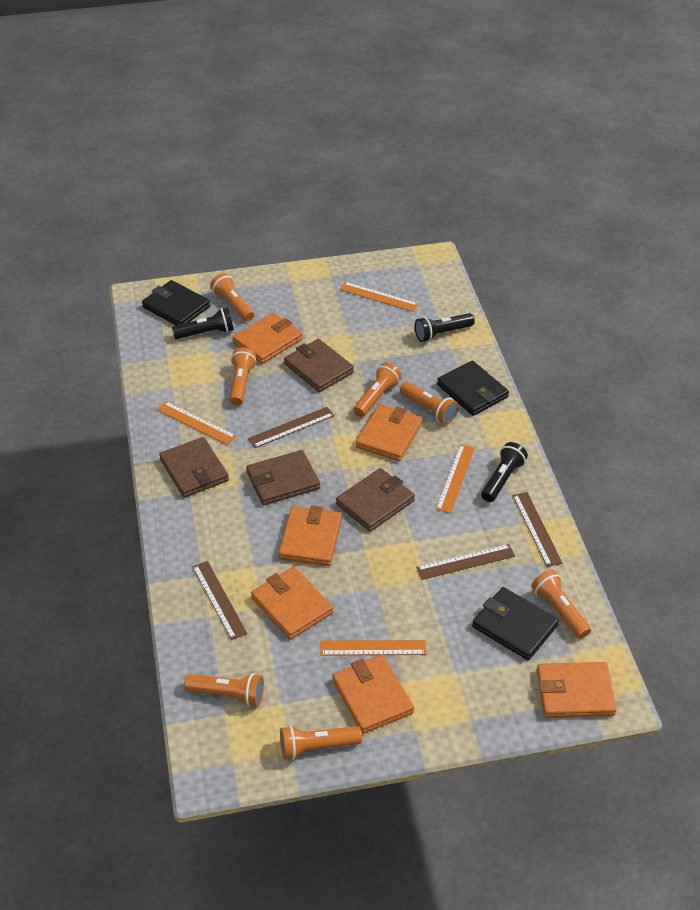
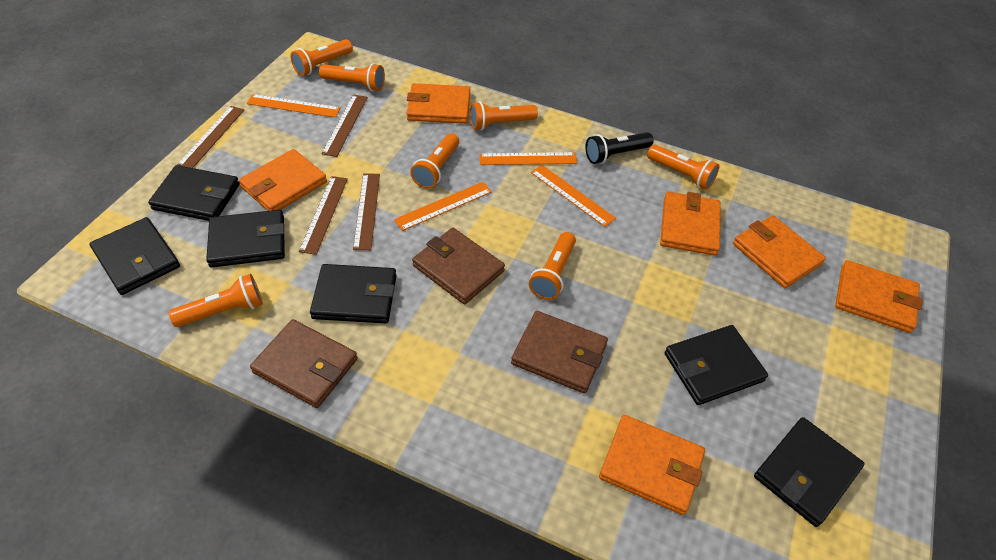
black flashlight: 3 -> 1
black wallet: 3 -> 6
brown wallet: 4 -> 3

